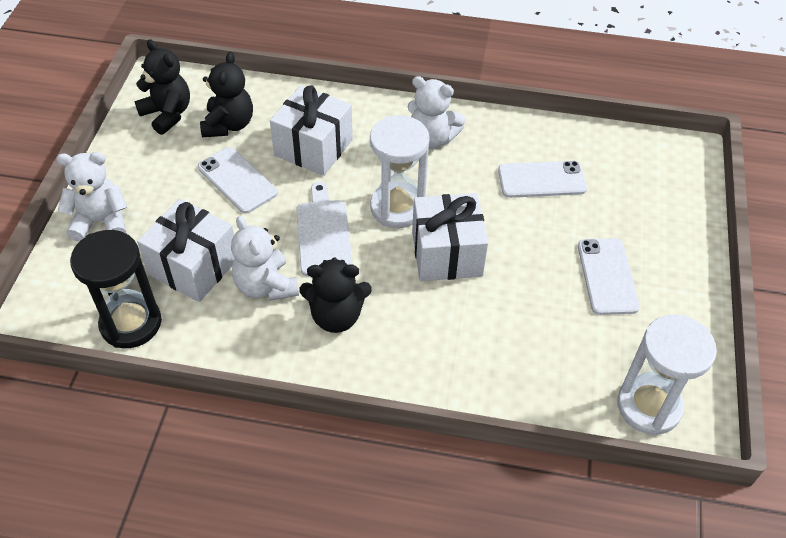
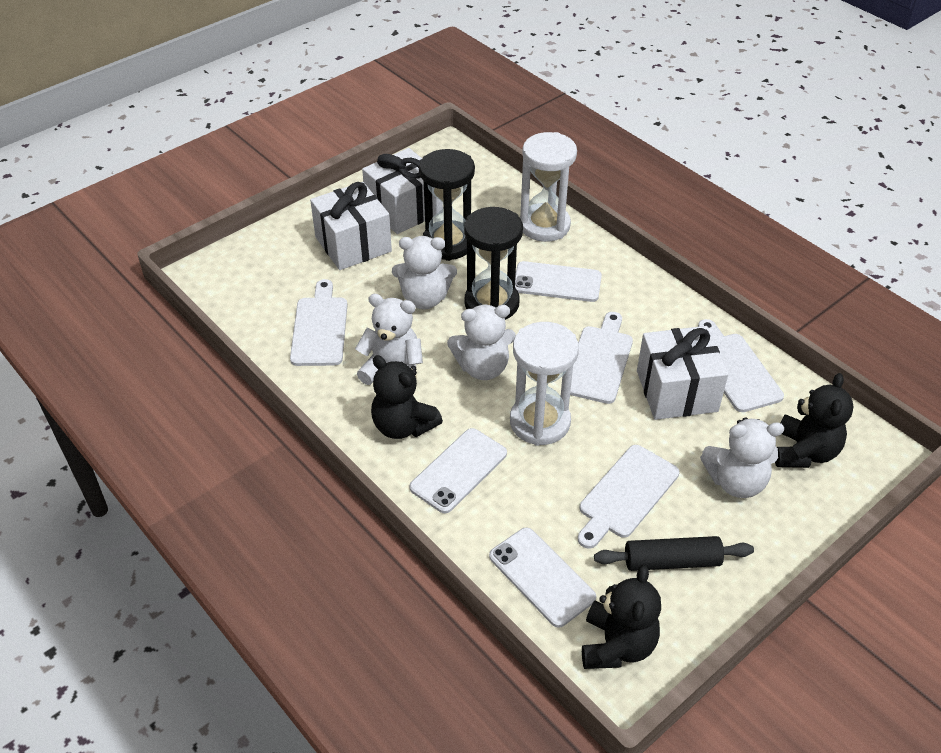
black hourglass: 1 -> 2
black rolling pin: 0 -> 1
white cutting board: 1 -> 4
white teddy bear: 3 -> 4

